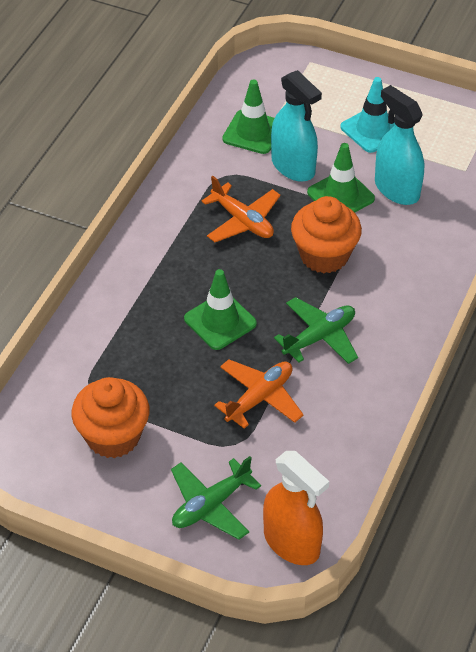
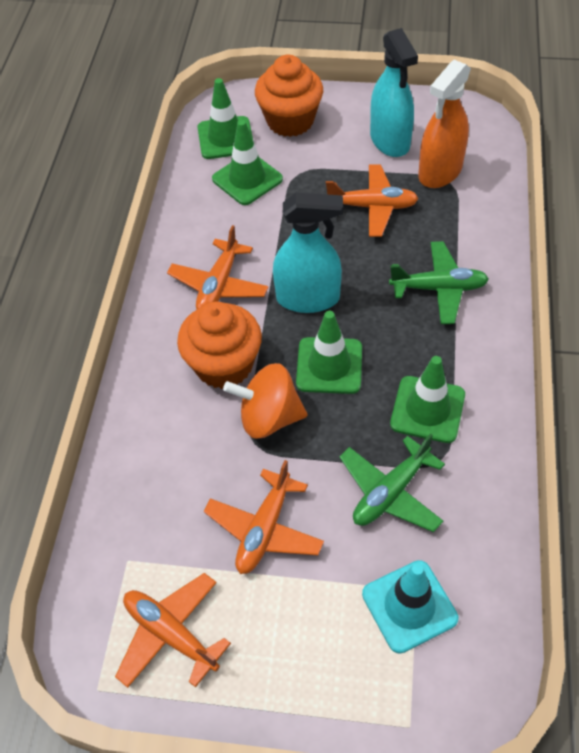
green traffic cone: 3 -> 4
orange plane: 2 -> 4
orange spinning top: 0 -> 1

